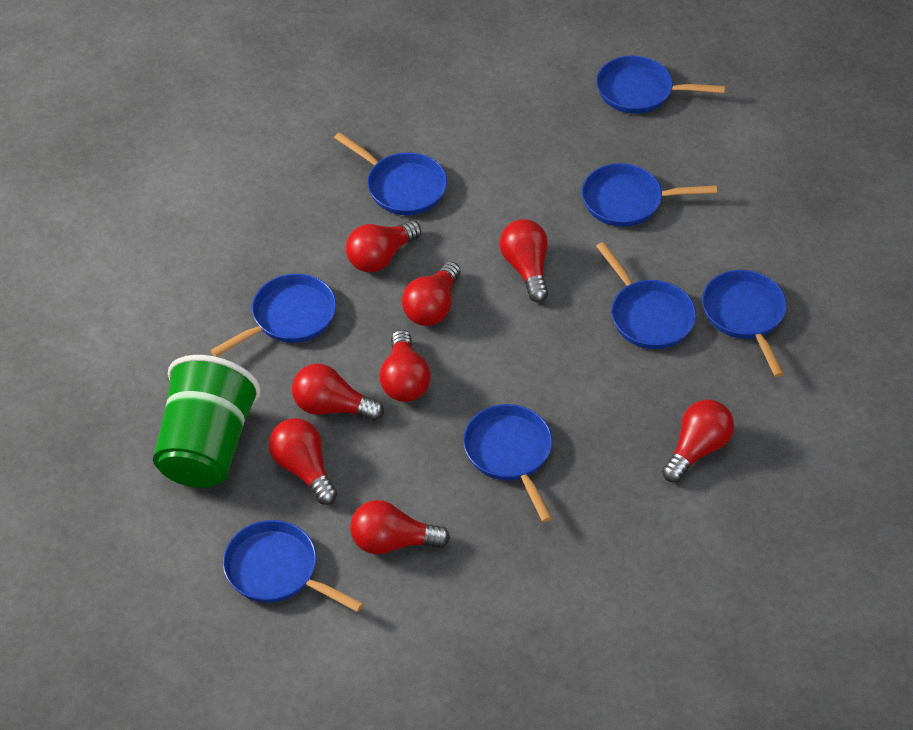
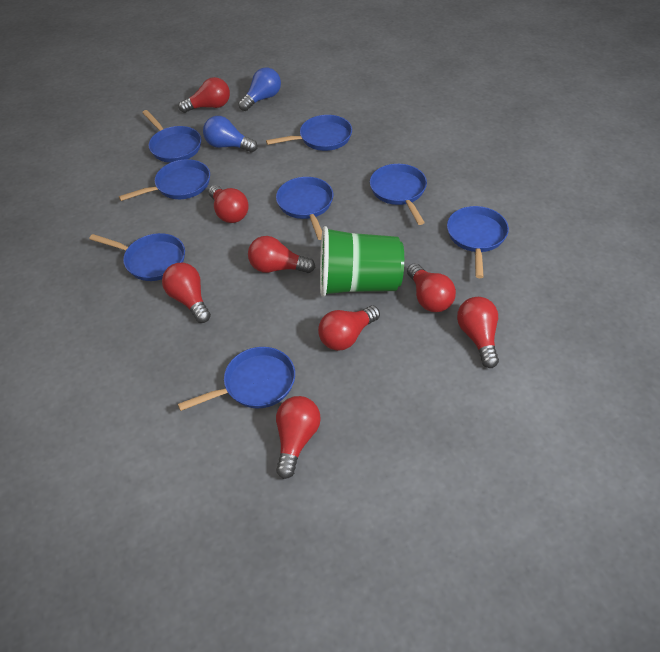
blue light bulb: 0 -> 2

